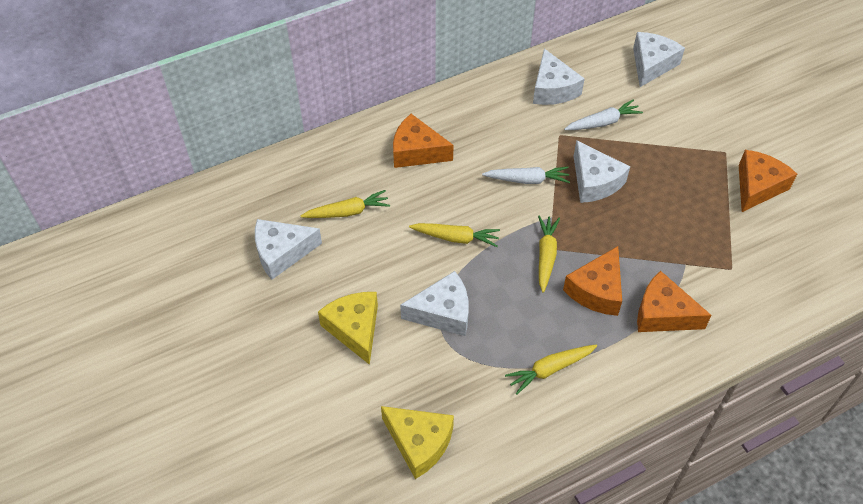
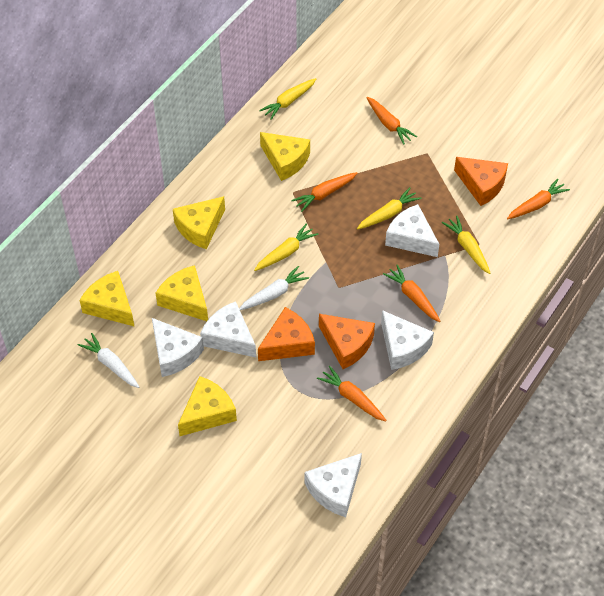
orange carrot: 0 -> 5
orange cheese: 4 -> 3
yellow cheese: 2 -> 5

